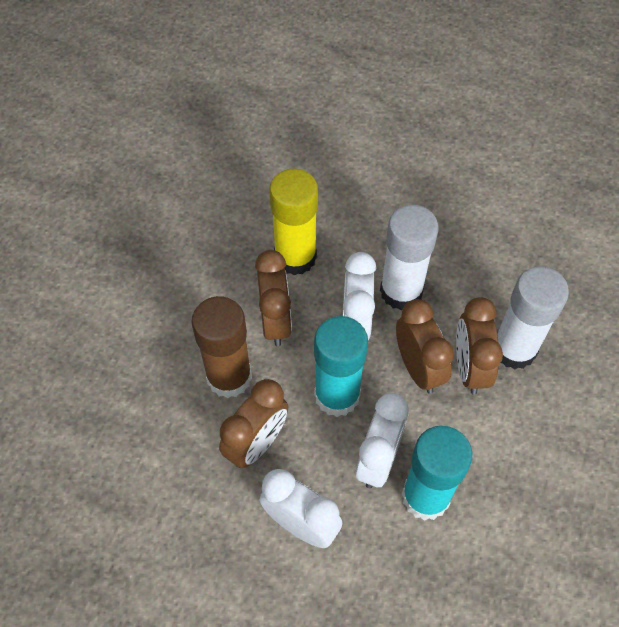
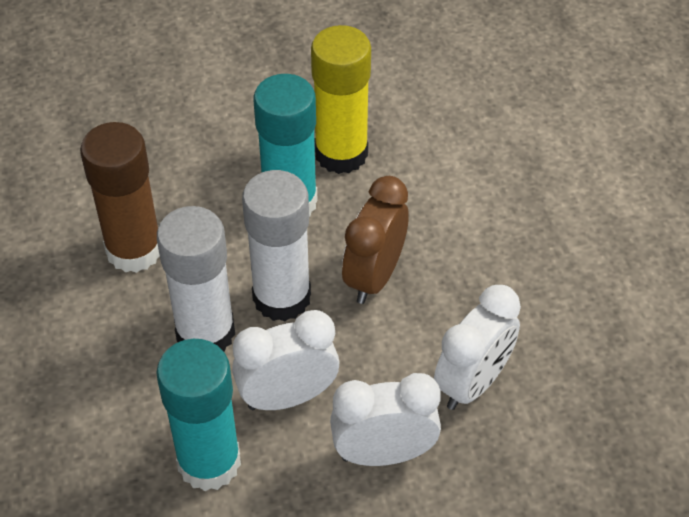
brown clock: 4 -> 1

